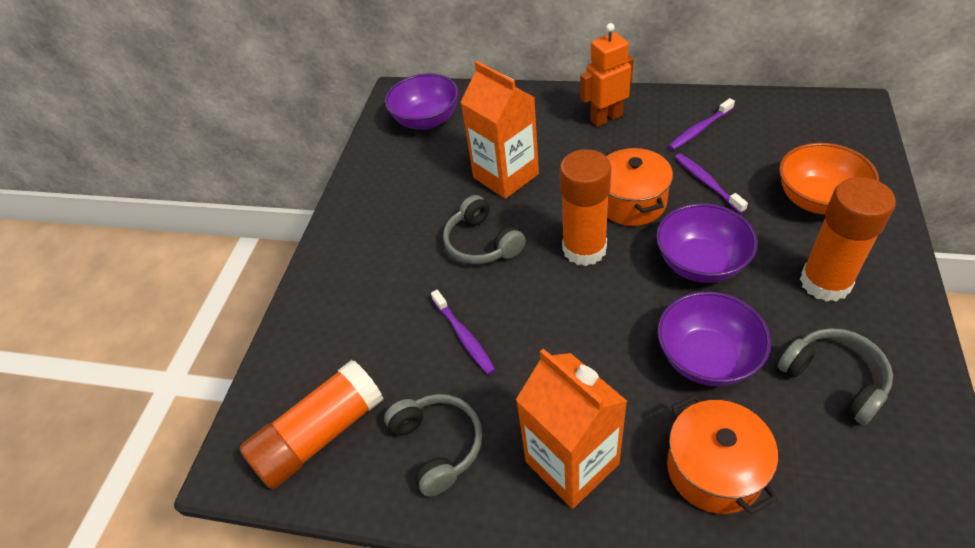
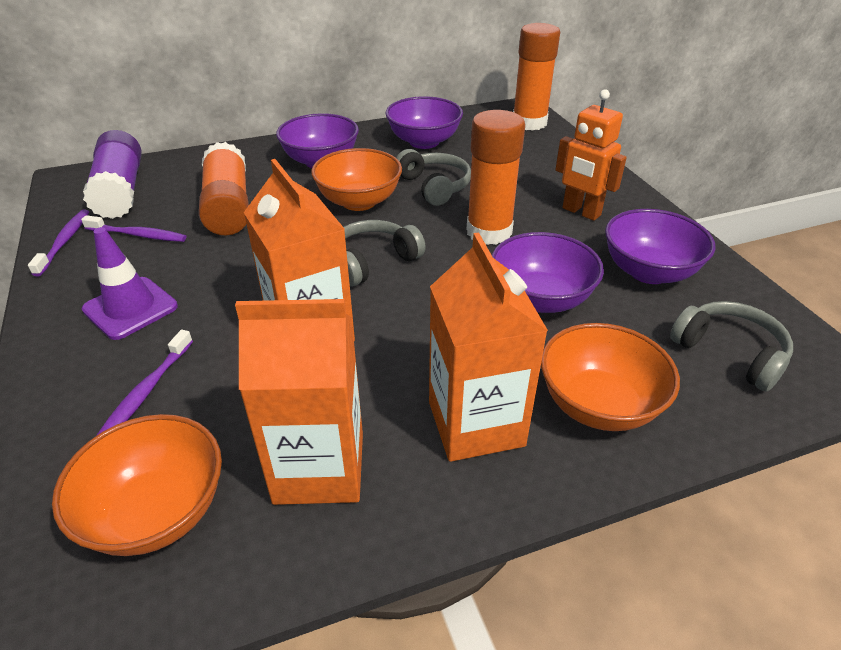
orange bowl: 1 -> 3
orange carton: 2 -> 3
orange pot: 2 -> 0
purple bowl: 3 -> 4
purple glue stick: 0 -> 1
purple traffic cone: 0 -> 1

